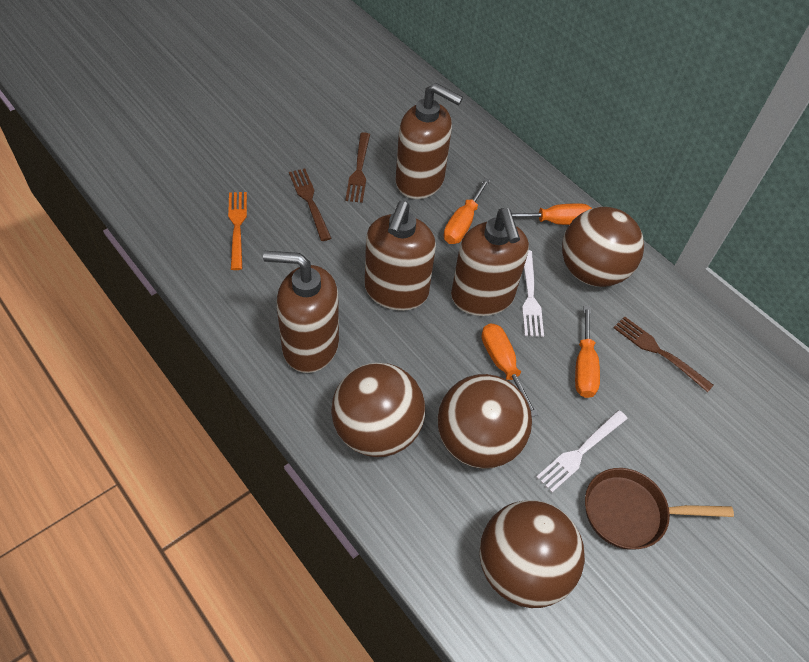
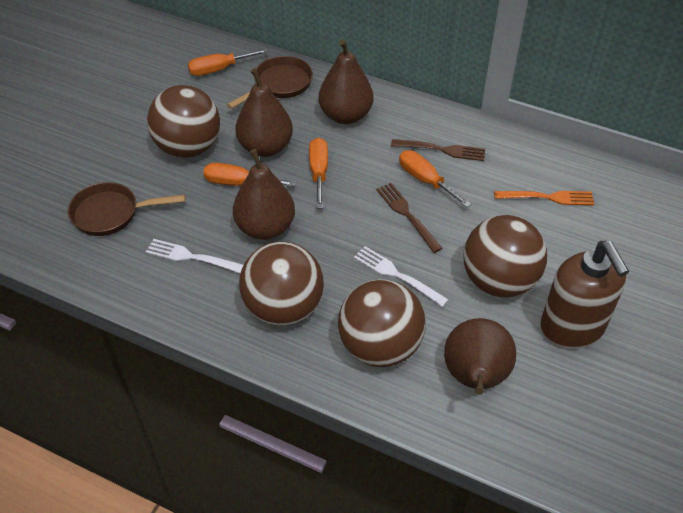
brown fork: 3 -> 2
brown pan: 1 -> 2
brown pear: 0 -> 4
brown soap dispenser: 4 -> 1

